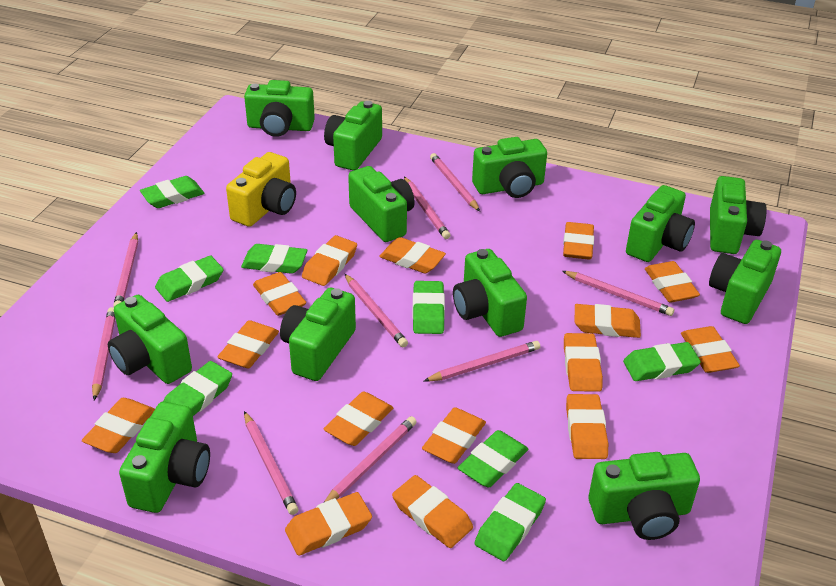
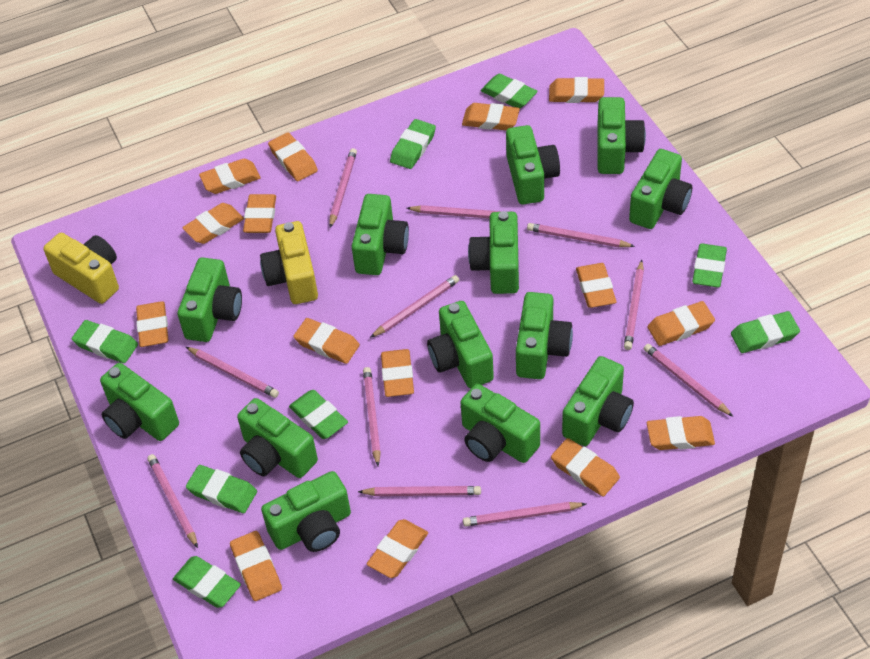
green camera: 12 -> 13
pink pencil: 9 -> 11
yellow camera: 1 -> 2

